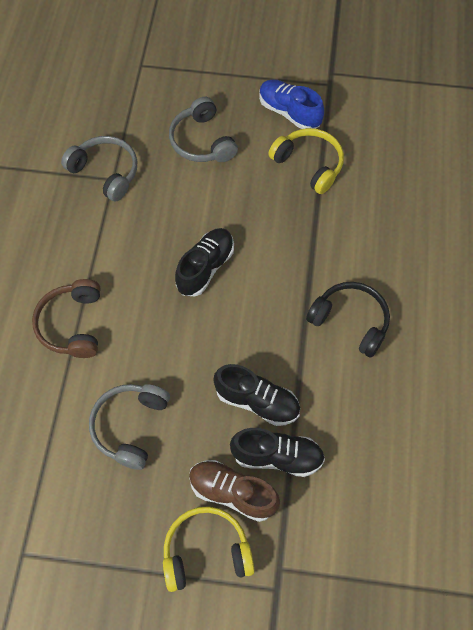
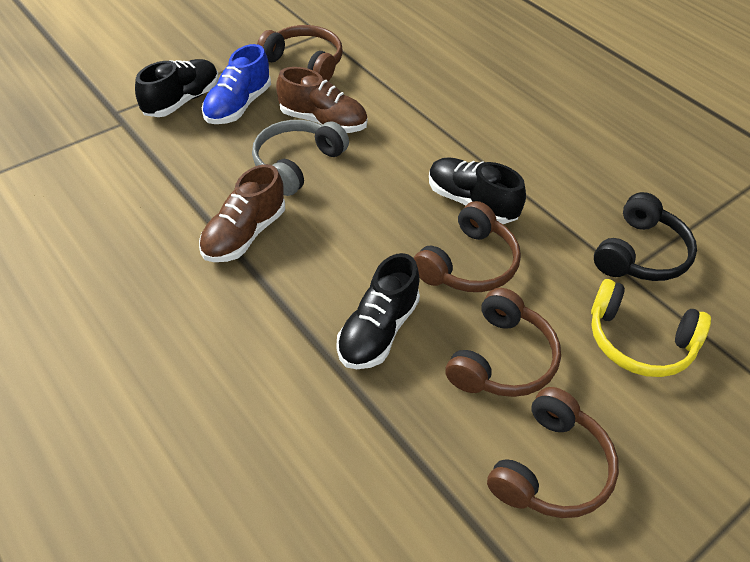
brown headphones: 1 -> 4
brown shoe: 1 -> 2
grey headphones: 3 -> 1
yellow headphones: 2 -> 1

